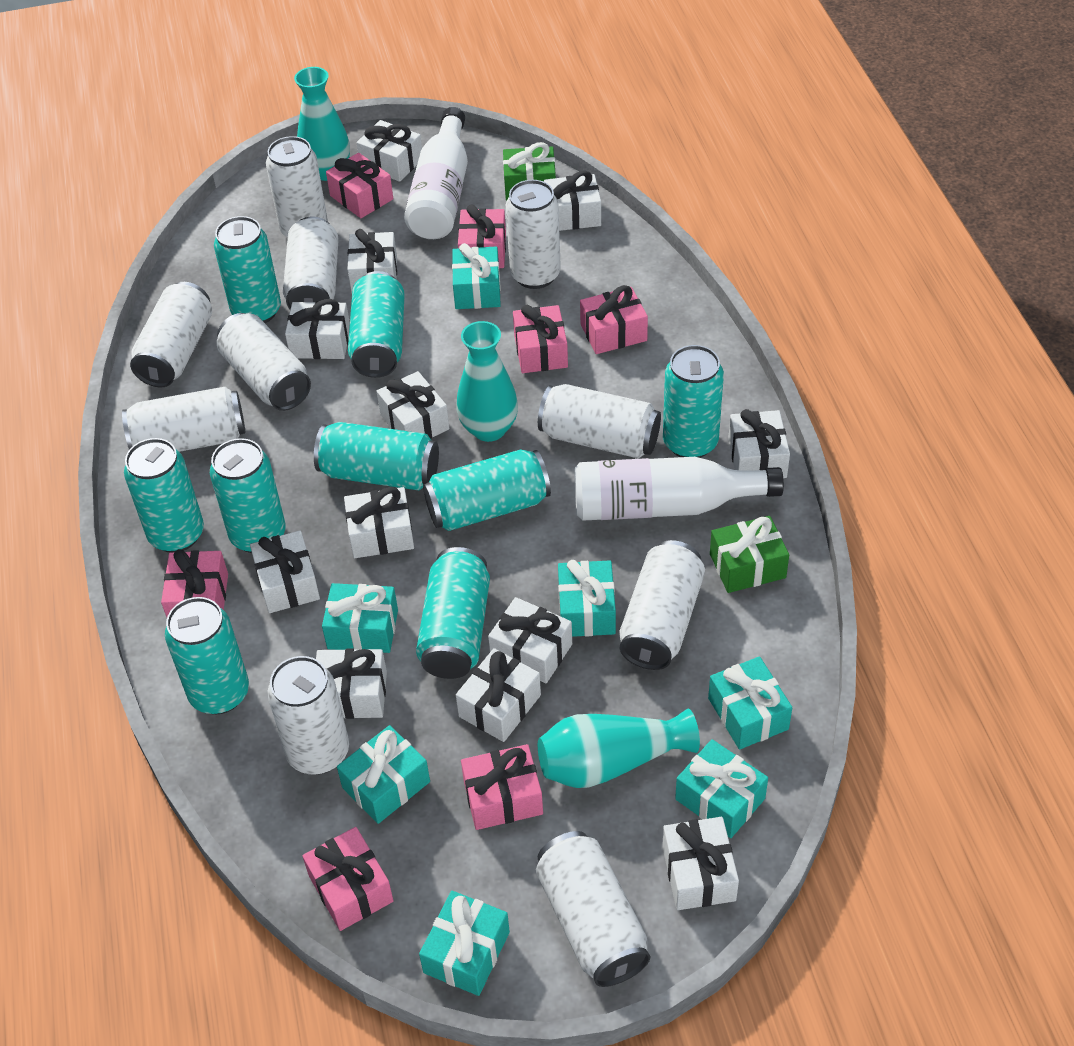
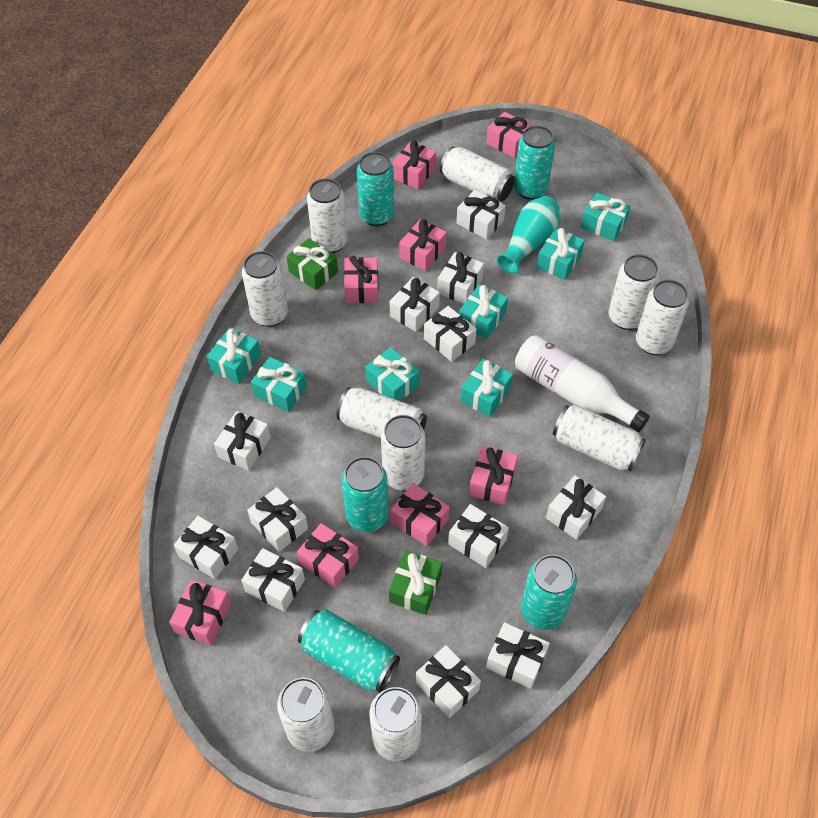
pink gift: 7 -> 8
turquoise can: 9 -> 5
turquoise vase: 3 -> 1
white bottle: 2 -> 1

